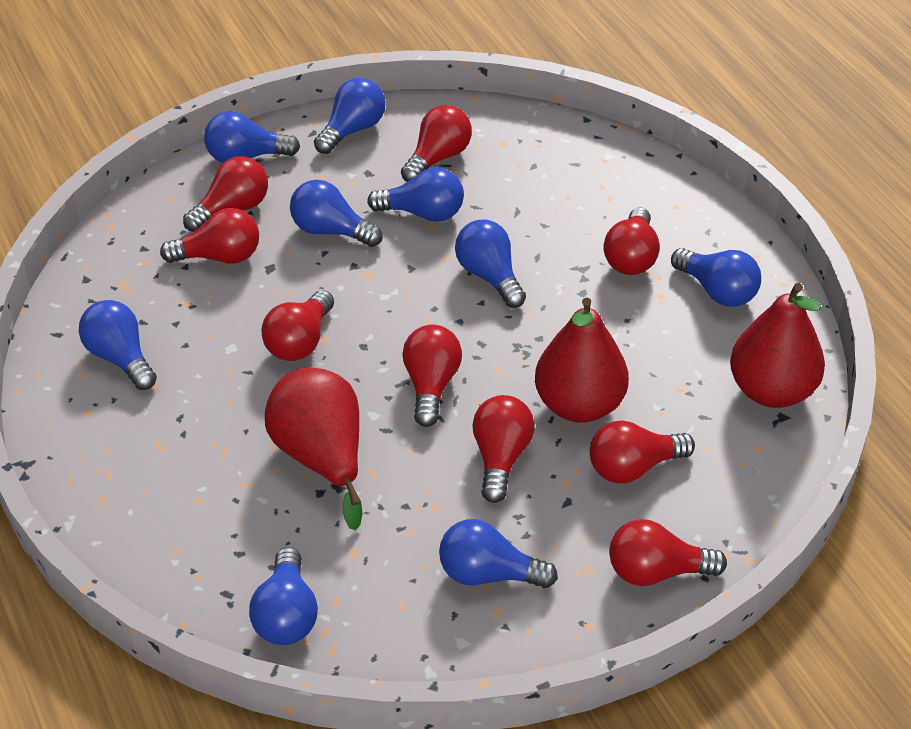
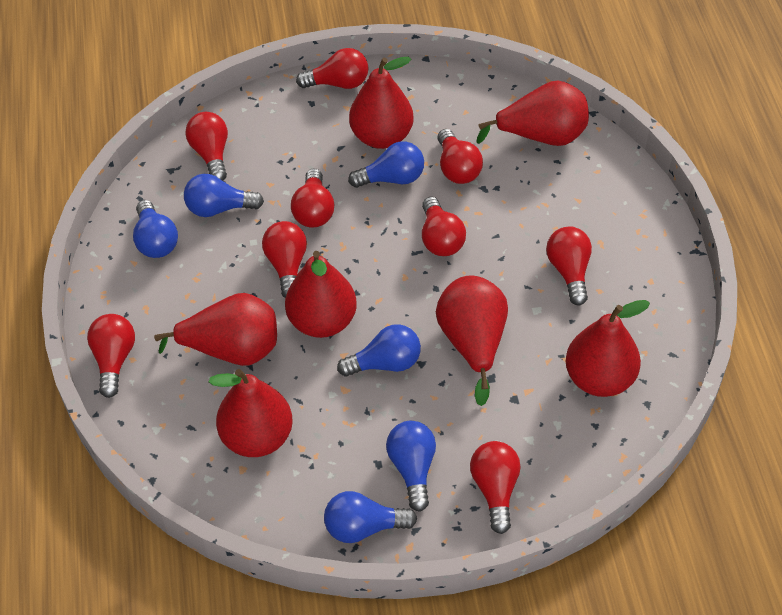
blue light bulb: 9 -> 6
red pear: 3 -> 7

